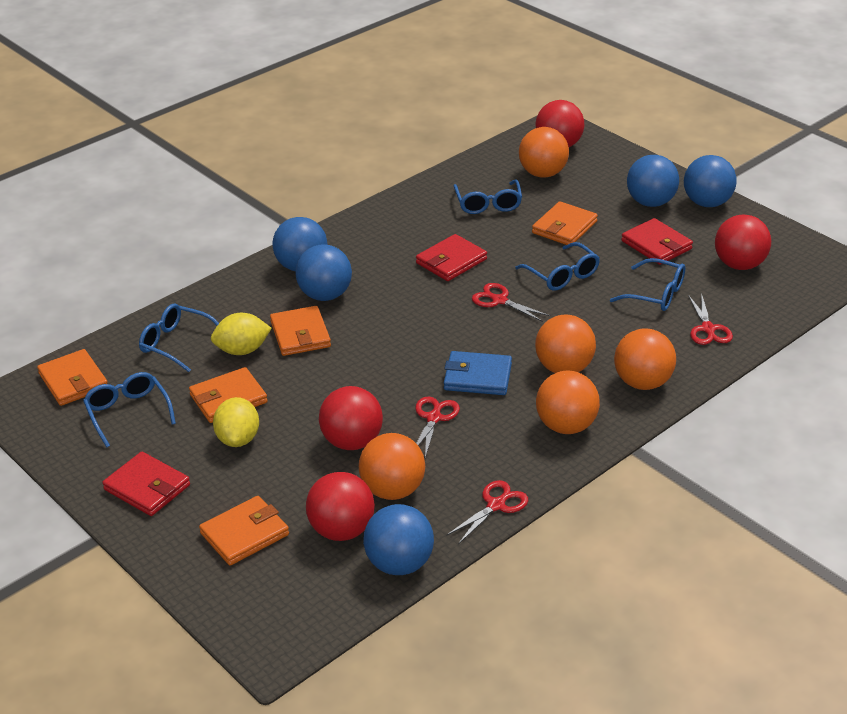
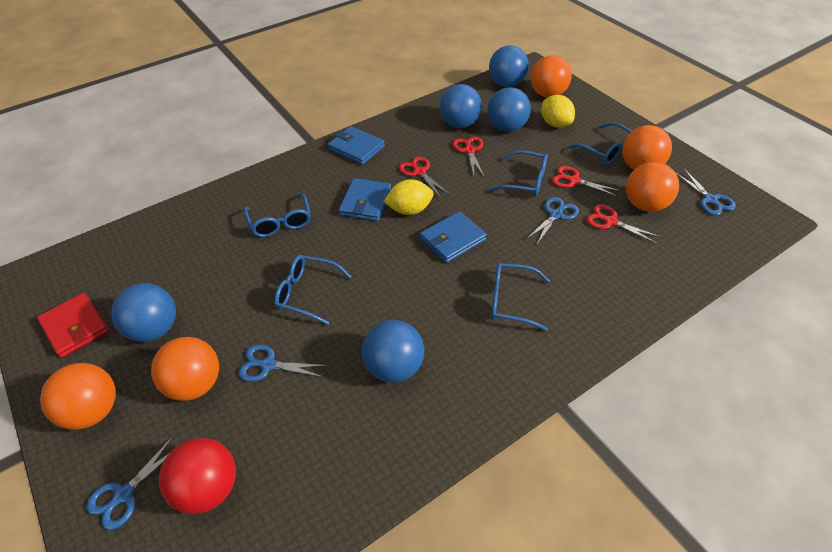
blue scissors: 0 -> 4
blue wallet: 1 -> 3
orange wallet: 5 -> 0
red ball: 4 -> 1
red wallet: 3 -> 1

